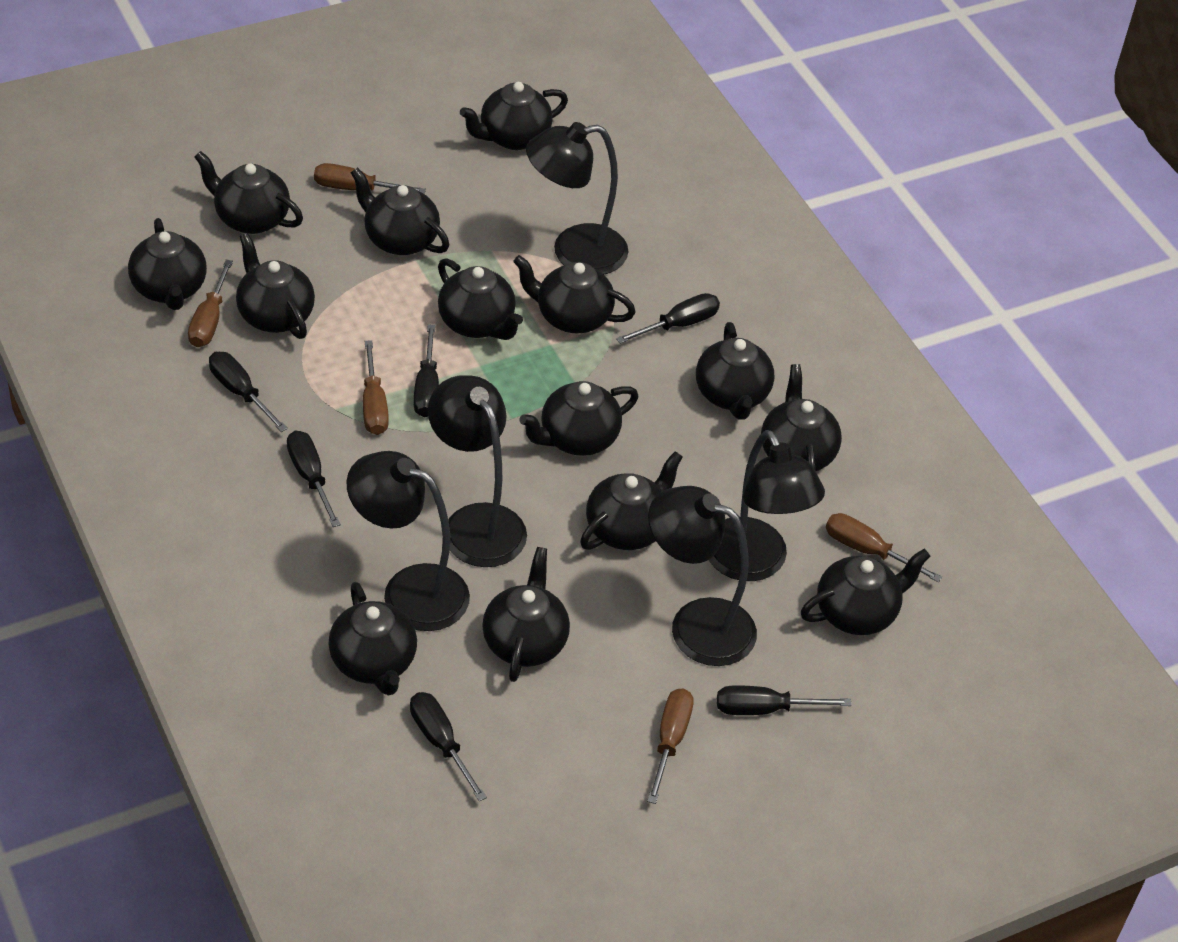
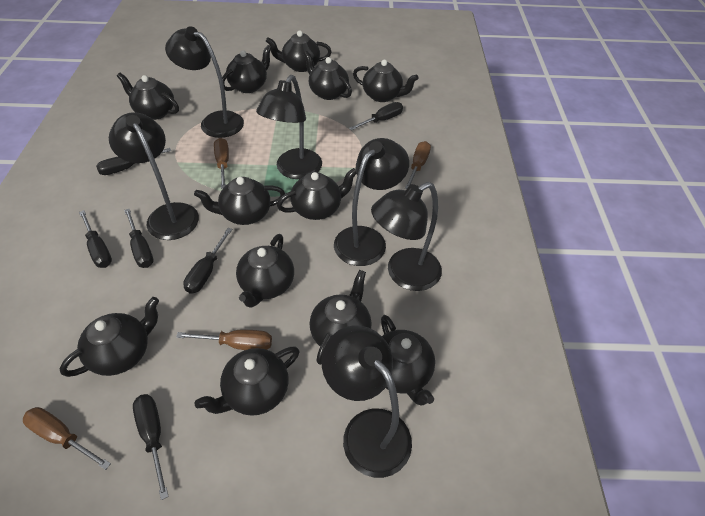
black lamp: 5 -> 6
black teapot: 14 -> 12
brown screwdriver: 5 -> 4

